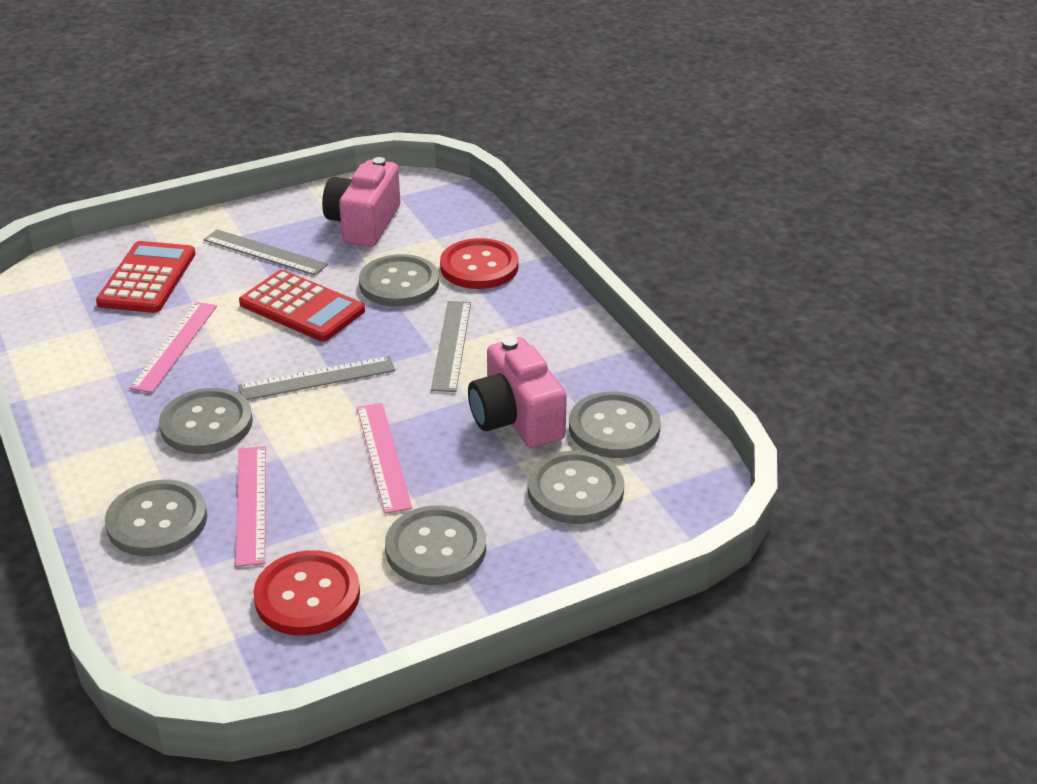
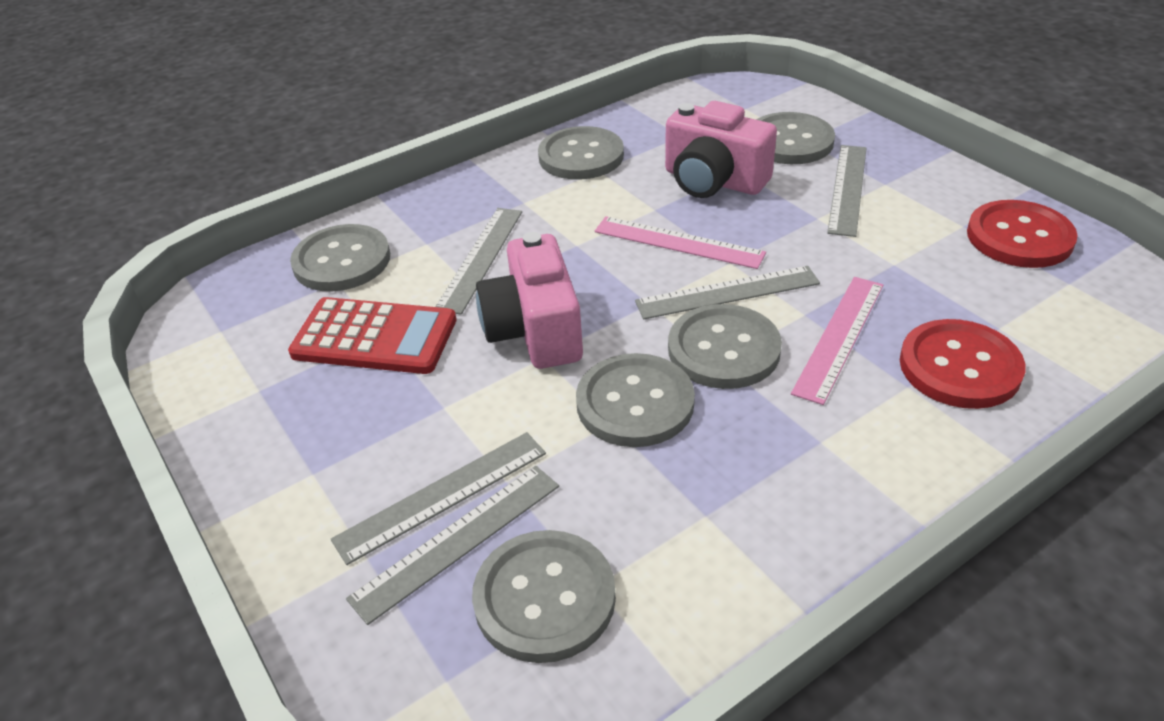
grey ruler: 3 -> 5
pink ruler: 3 -> 2
red calculator: 2 -> 1

